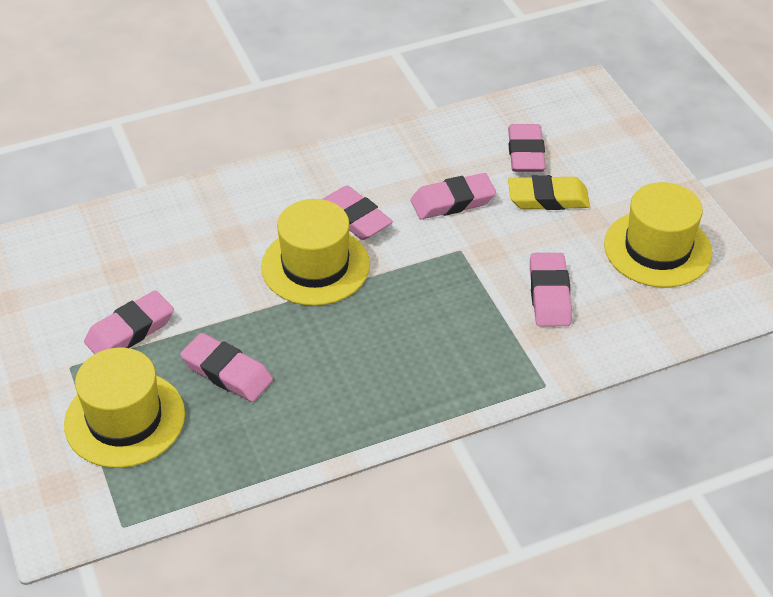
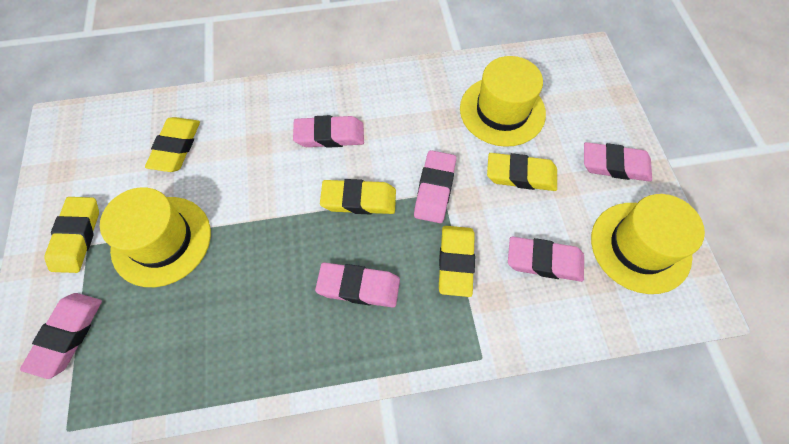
yellow eraser: 1 -> 5

